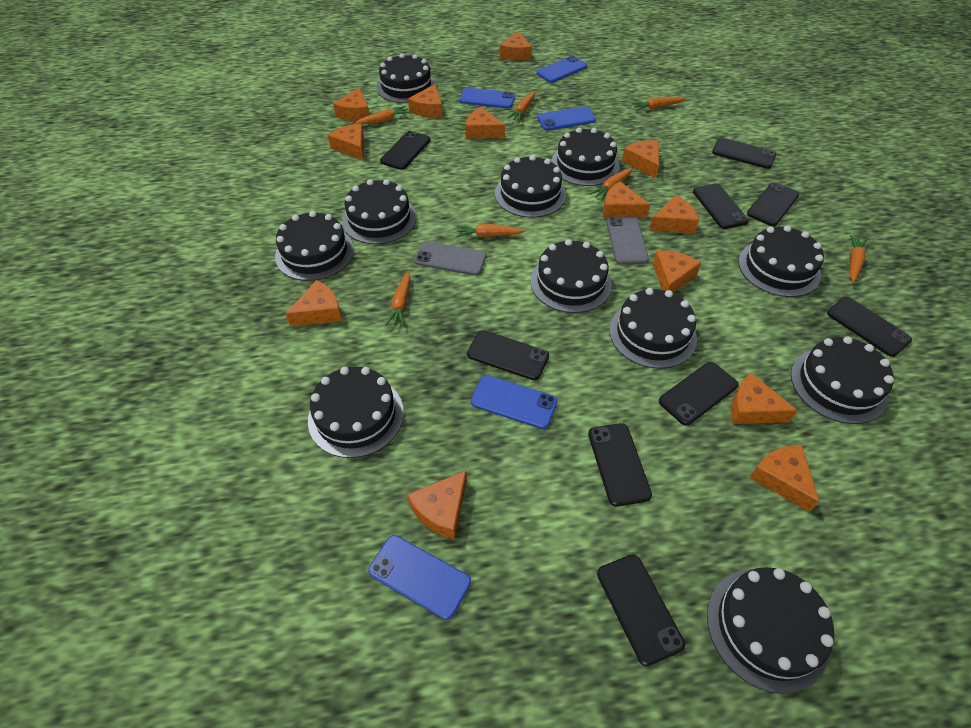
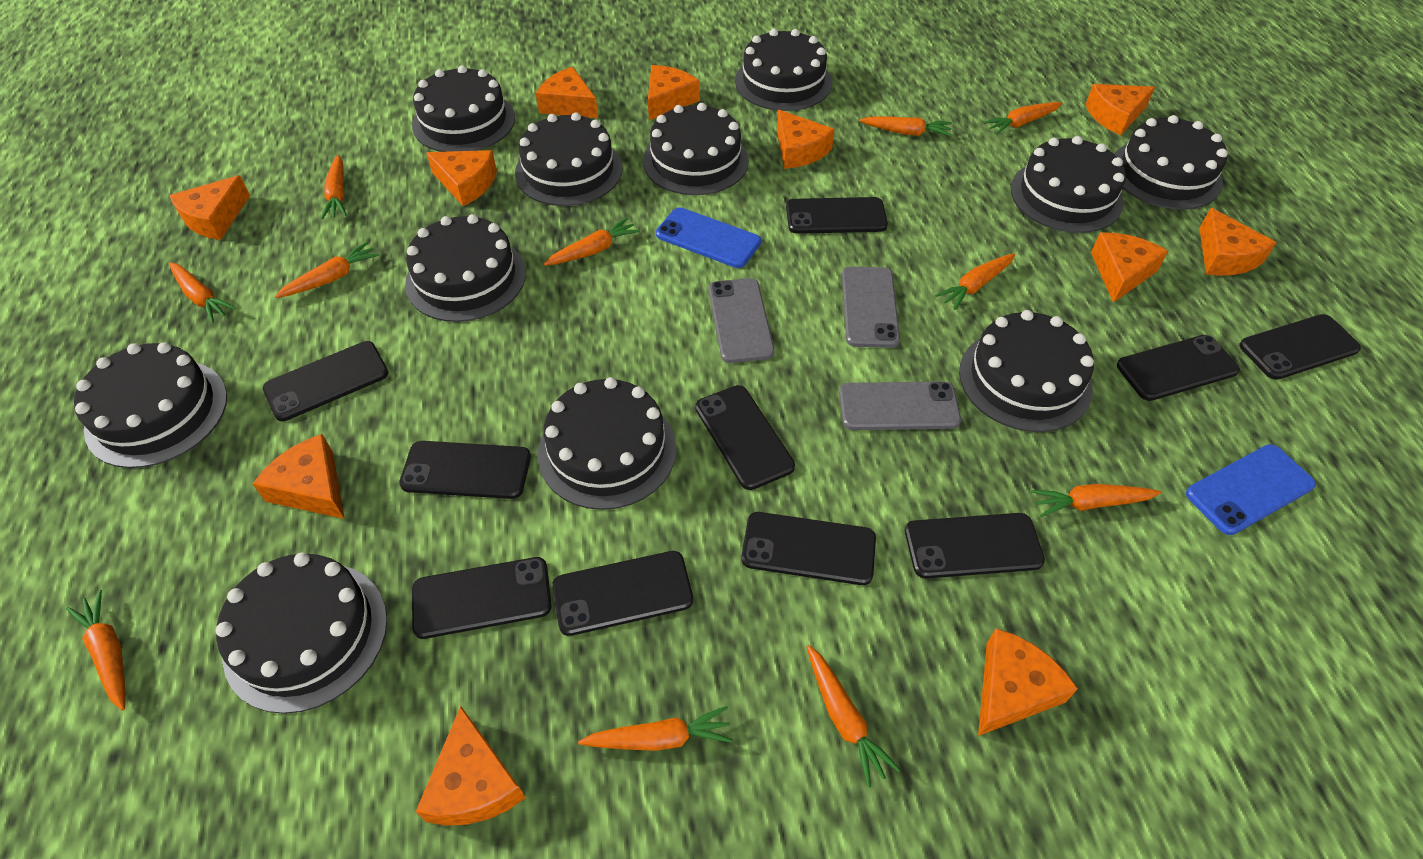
black phone: 9 -> 10
blue phone: 5 -> 2
grey phone: 2 -> 3
orange carrot: 7 -> 11
orange cheese: 13 -> 11

